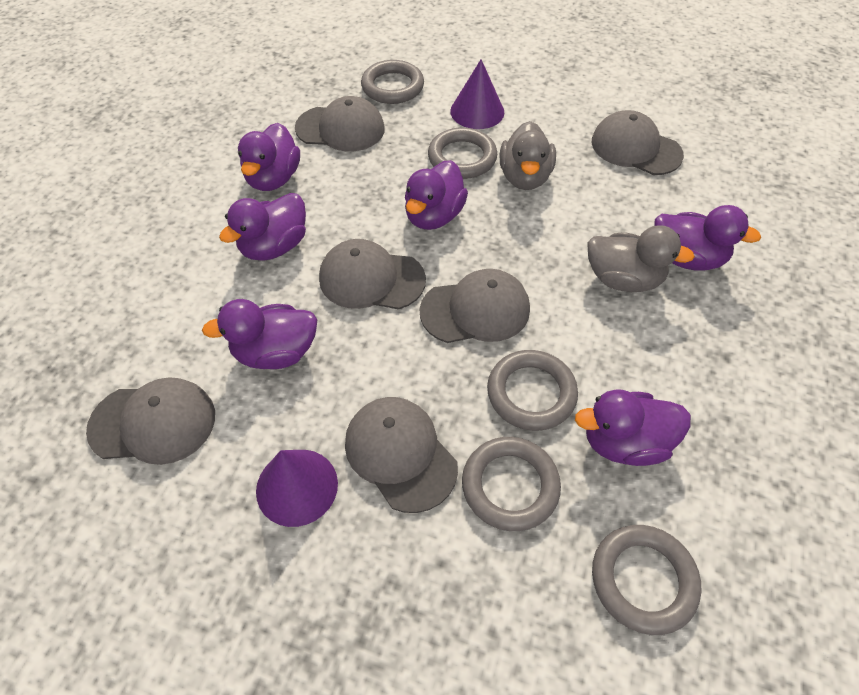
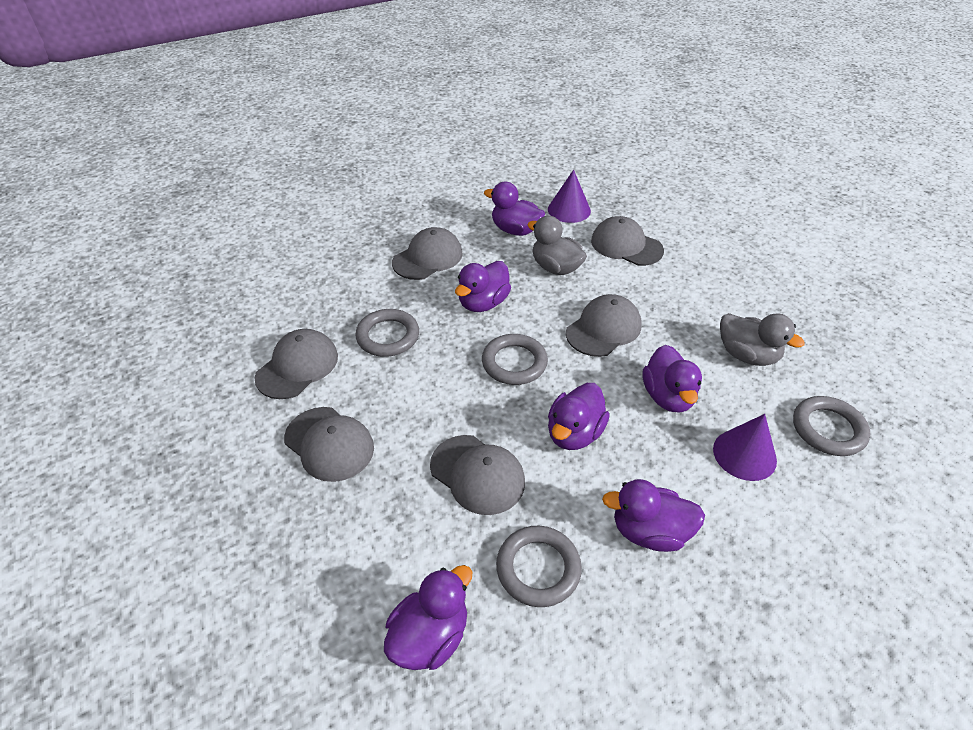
grey ring: 5 -> 4

